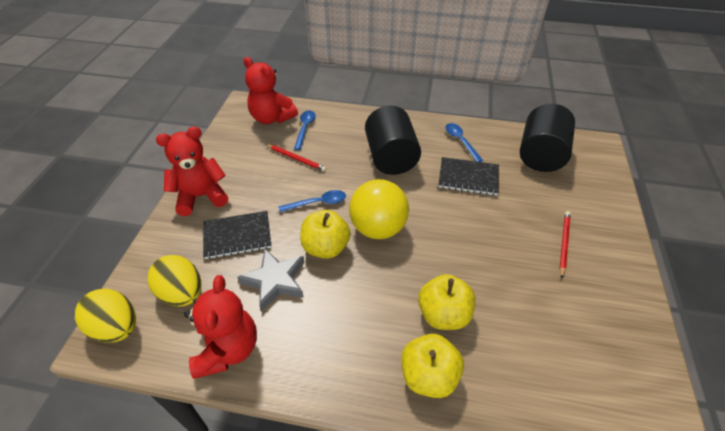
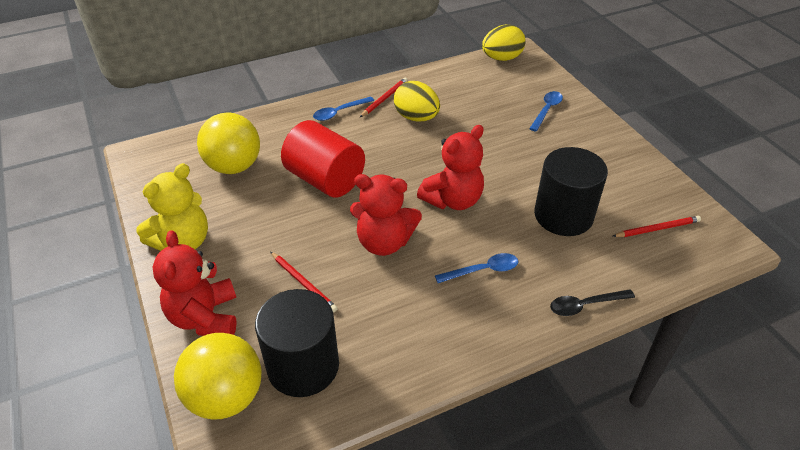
black notebook: 2 -> 0
black spoon: 0 -> 1
grey star: 1 -> 0
red cylinder: 0 -> 1
red pencil: 2 -> 3
yellow apple: 3 -> 0
yellow ball: 1 -> 2
yellow teddy bear: 0 -> 1

